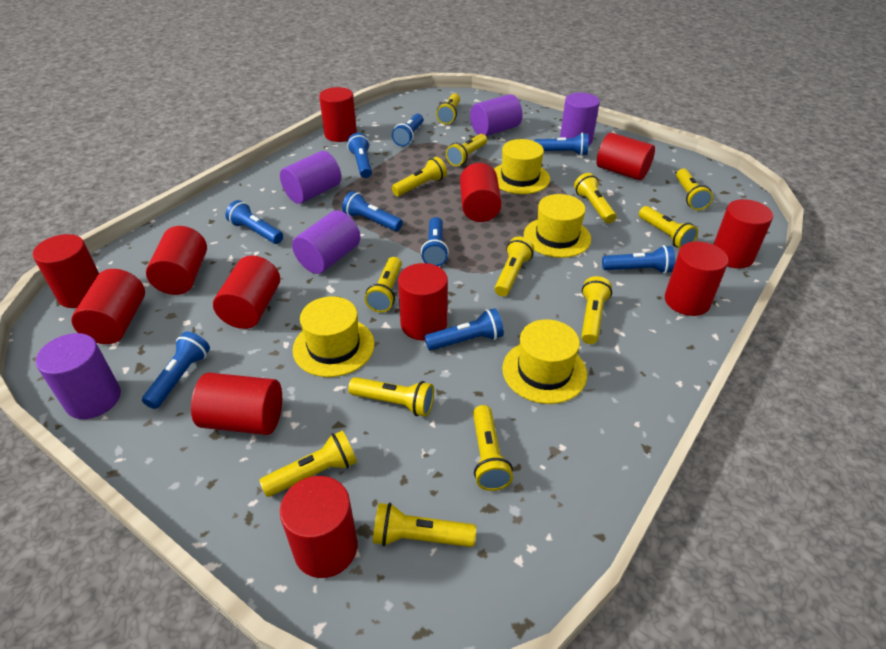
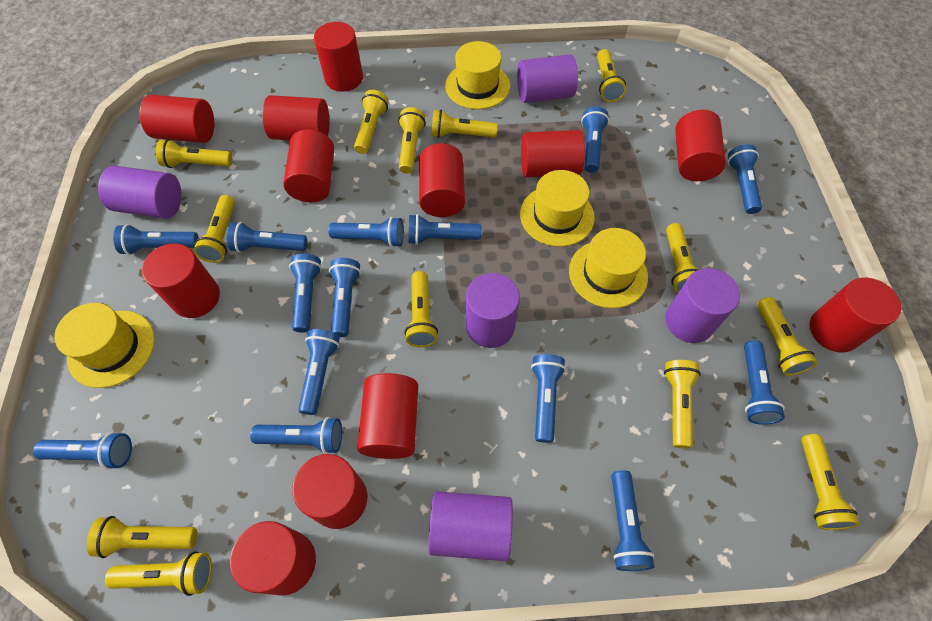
blue flashlight: 9 -> 14

